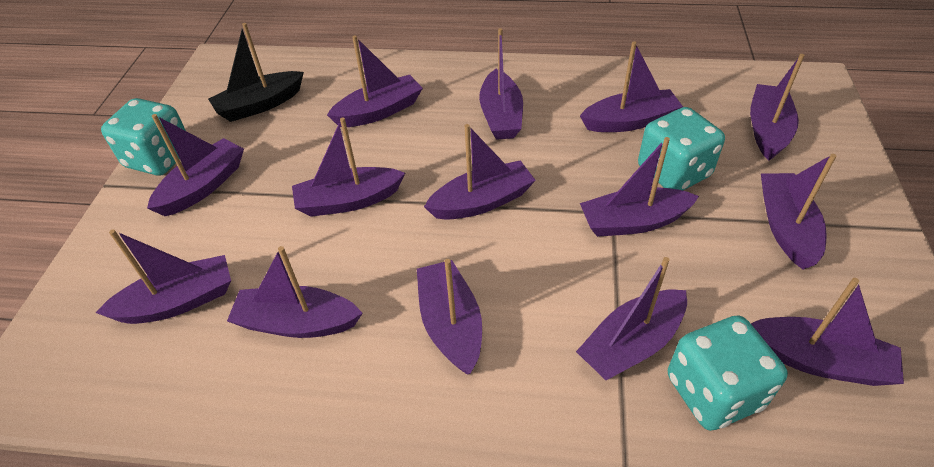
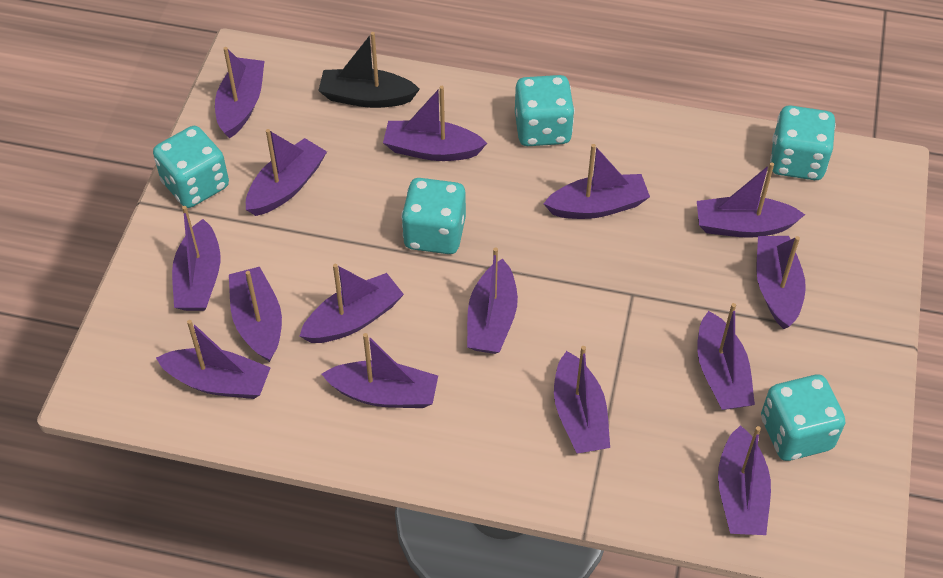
purple boat: 14 -> 15
turquoise dice: 3 -> 5

